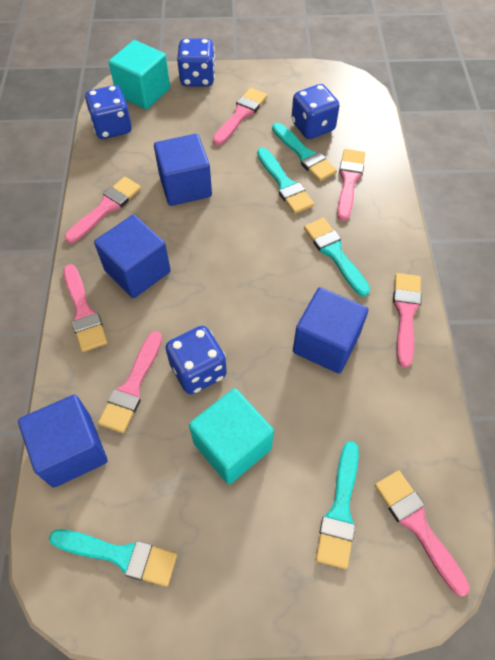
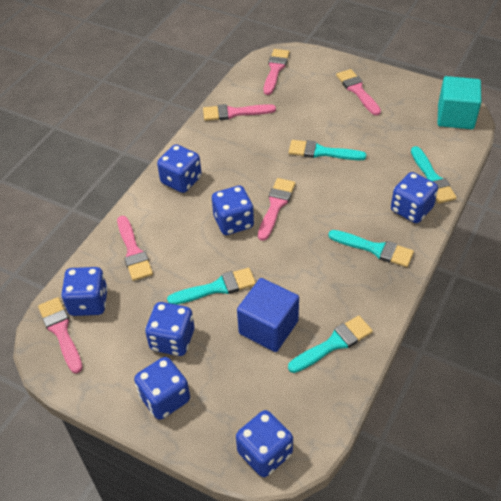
blue cube: 4 -> 1
blue dice: 4 -> 7
pink brush: 7 -> 6
turquoise cube: 2 -> 1

